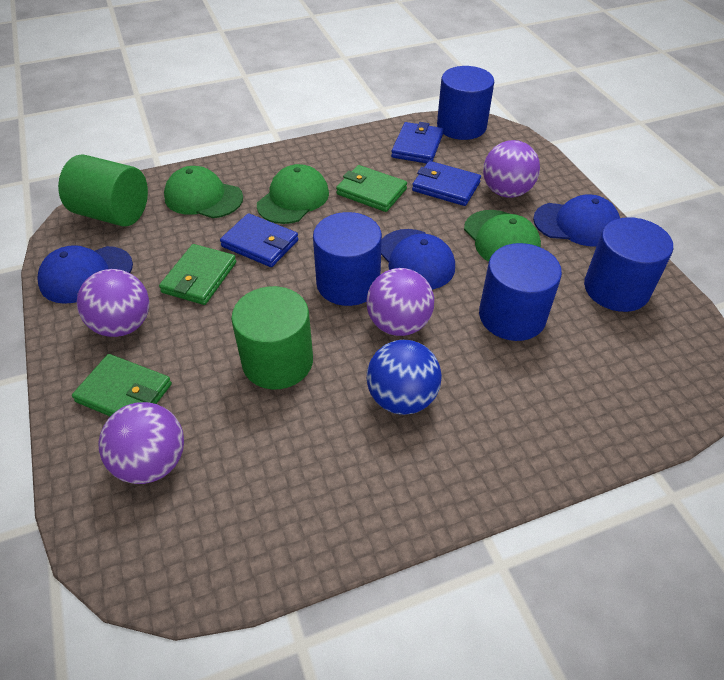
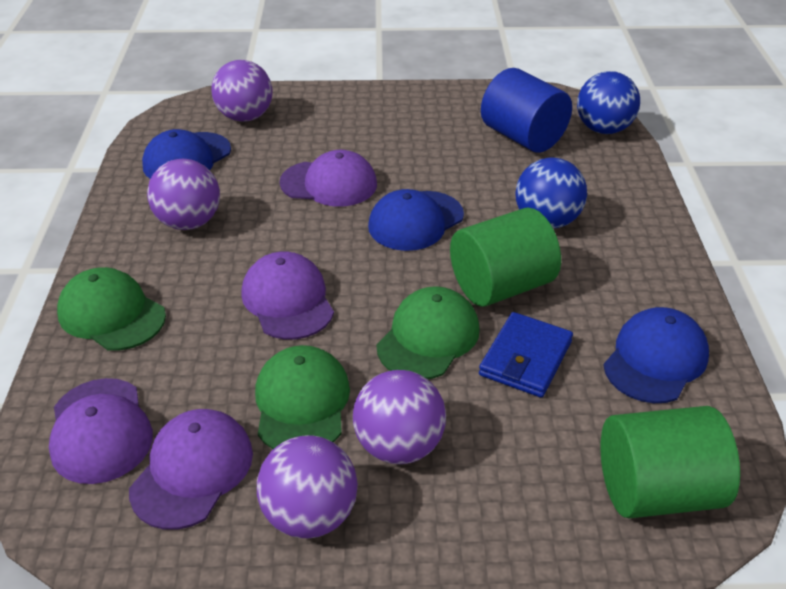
blue ball: 1 -> 2
blue cylinder: 4 -> 1
blue wallet: 3 -> 1
green wallet: 3 -> 0
purple cap: 0 -> 4

